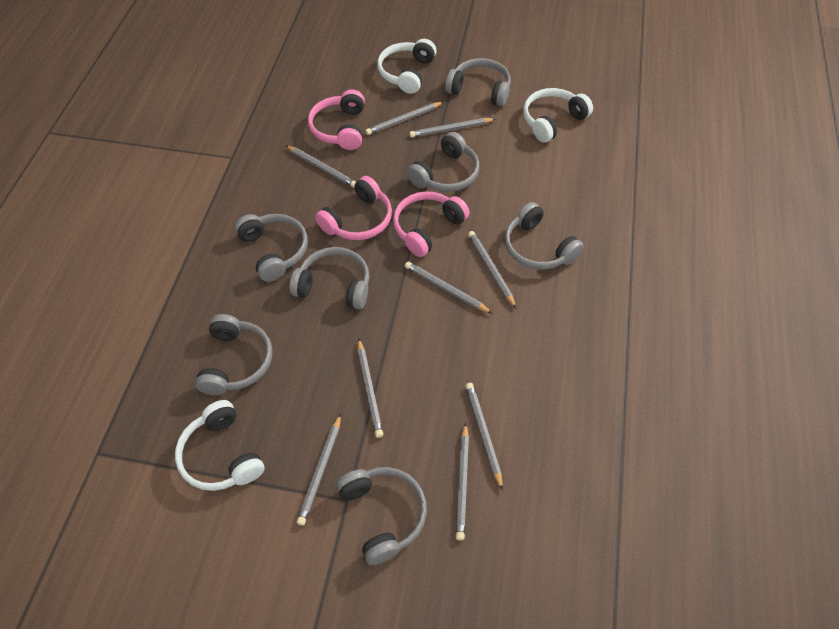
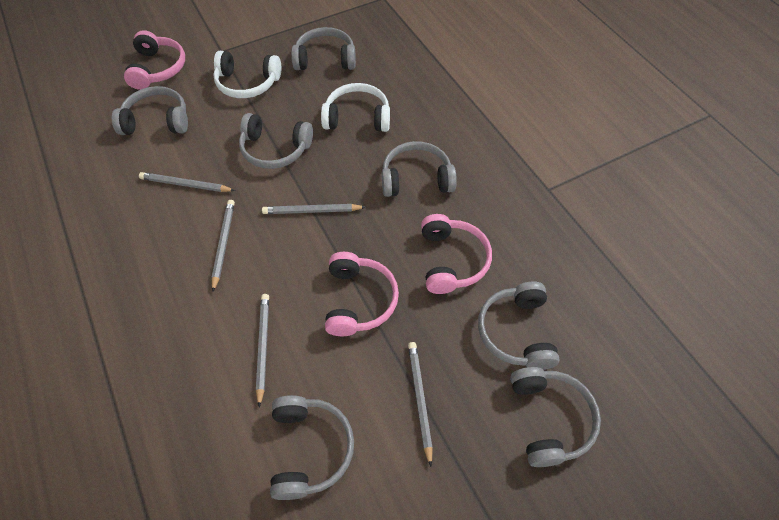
grey pencil: 9 -> 5
white headphones: 3 -> 2

